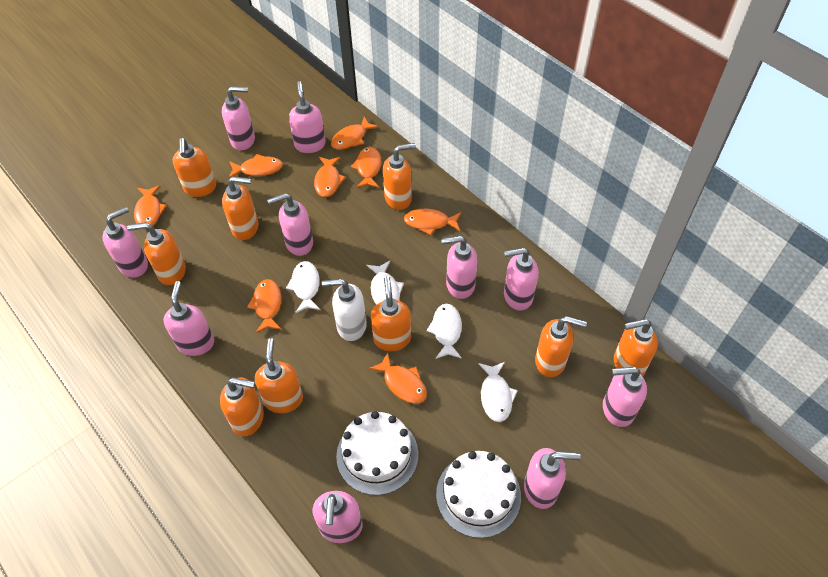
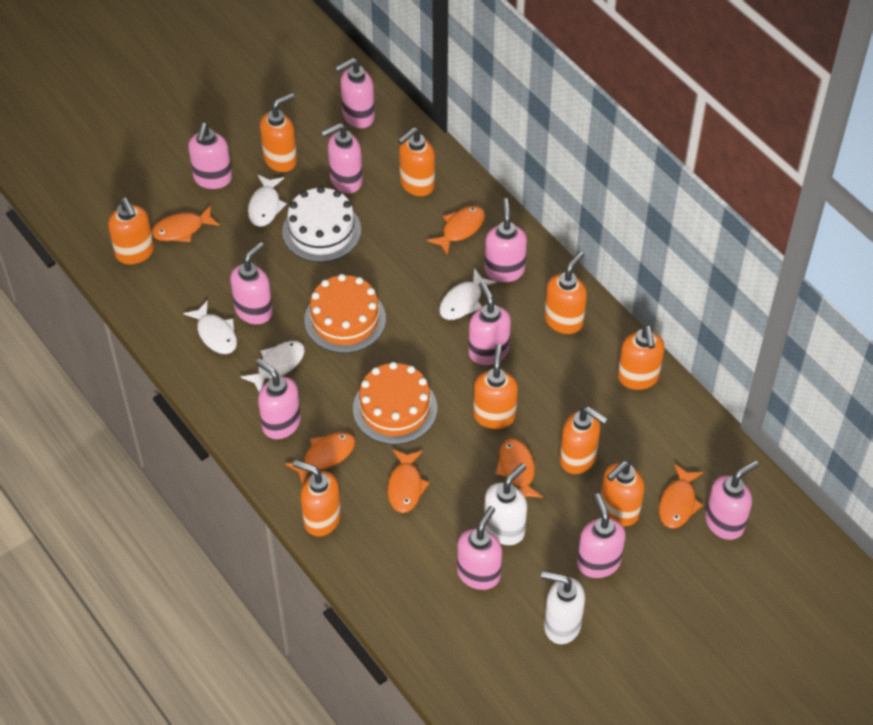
orange cake: 0 -> 2
orange fish: 8 -> 6
white cake: 2 -> 1
white soap dispenser: 1 -> 2

